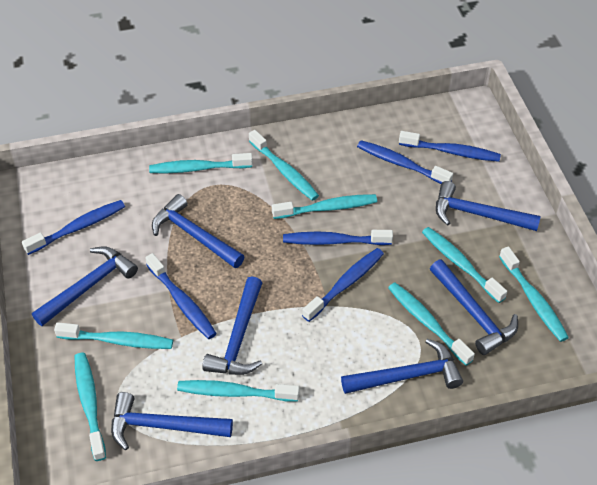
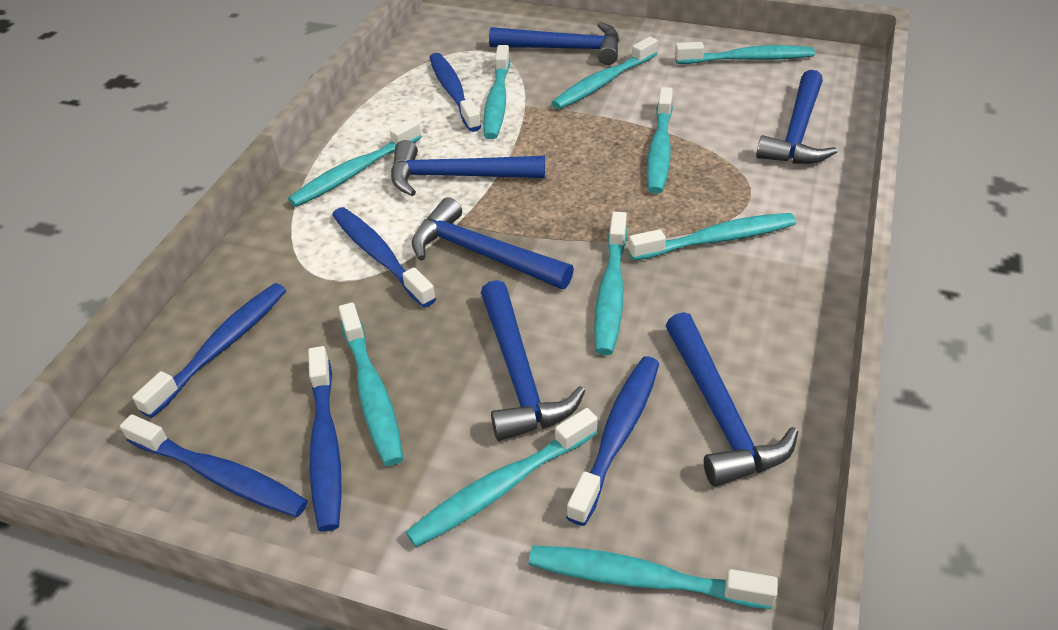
blue hammer: 7 -> 6
turquoise toothbrush: 9 -> 10

